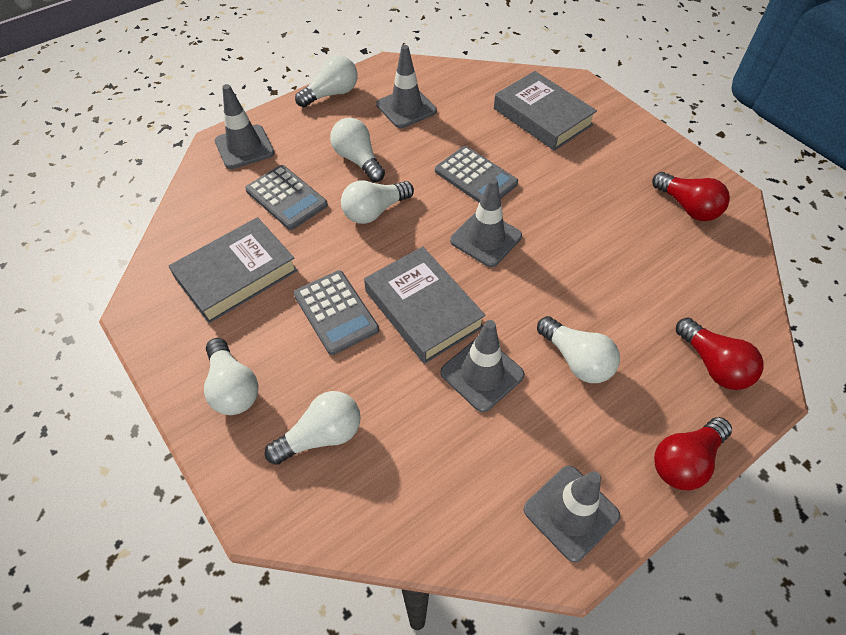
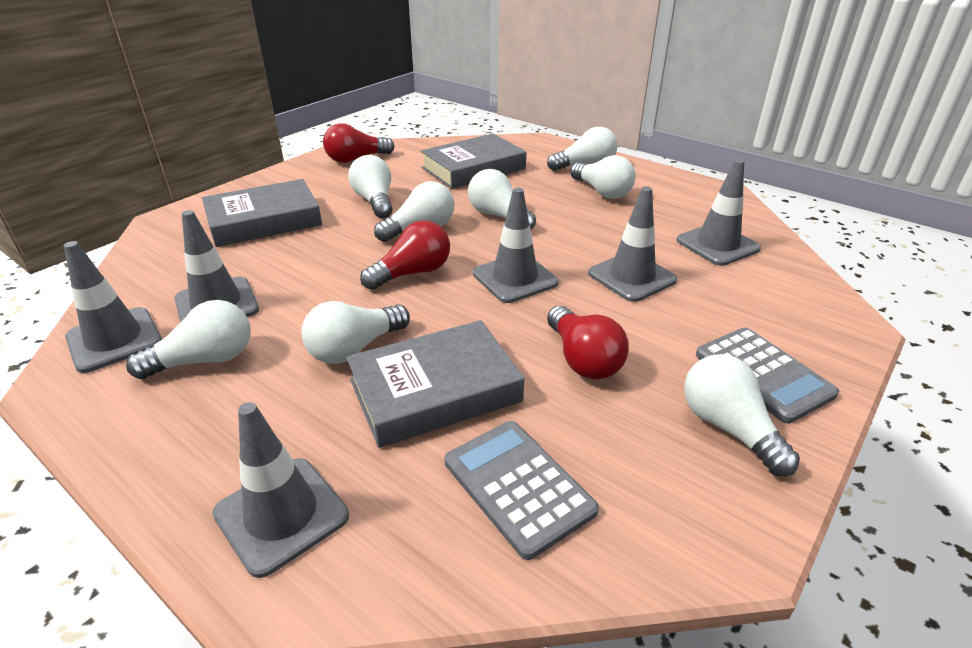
grey calculator: 3 -> 2
grey traffic cone: 5 -> 6
white light bulb: 6 -> 8

